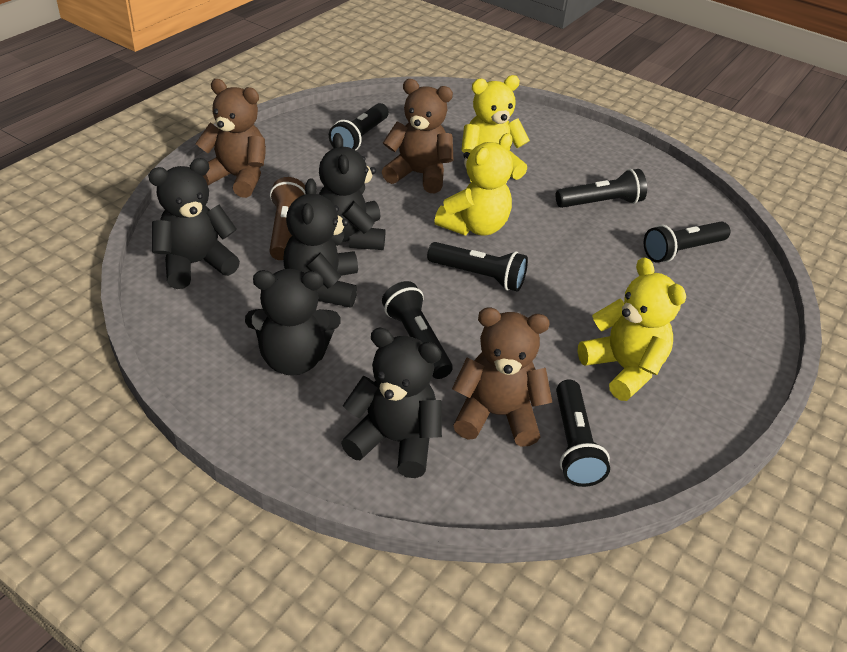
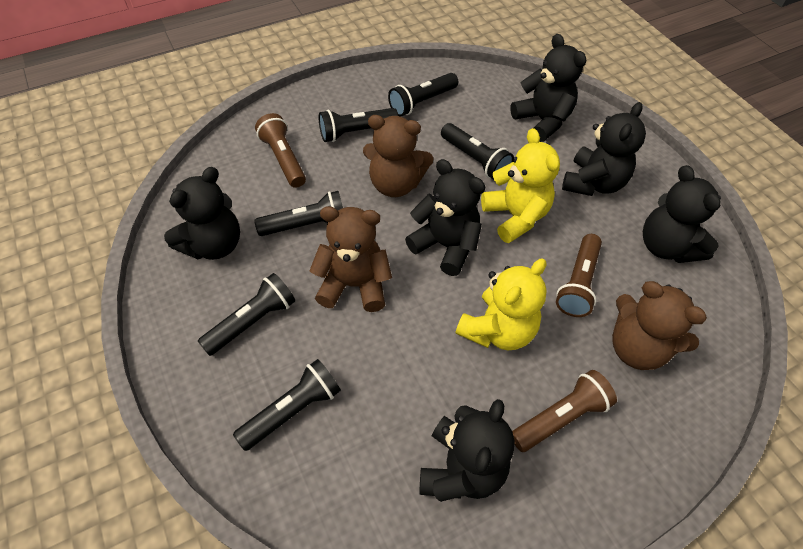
black teddy bear: 5 -> 6
brown flashlight: 1 -> 3
yellow teddy bear: 3 -> 2

